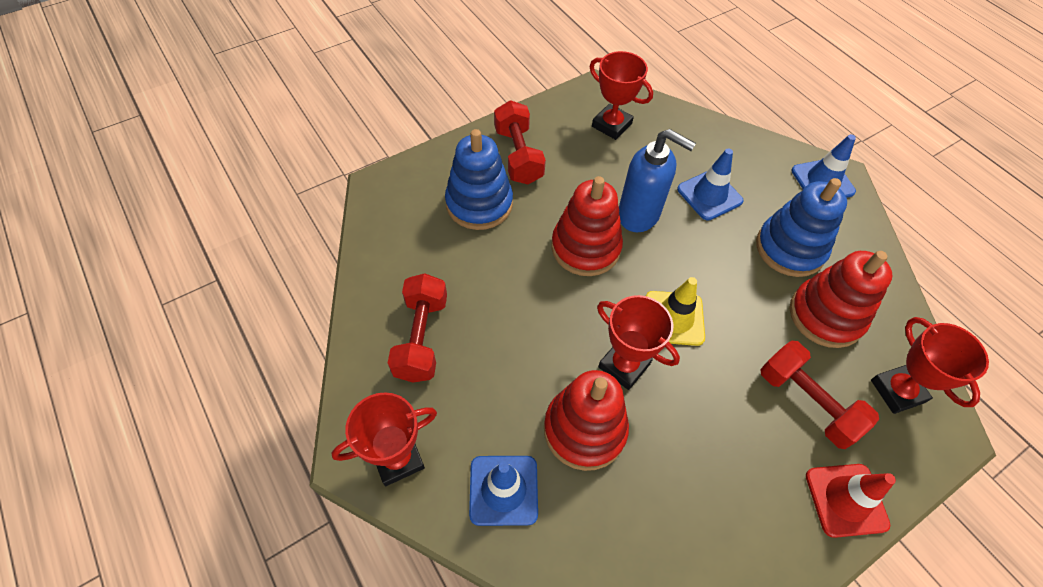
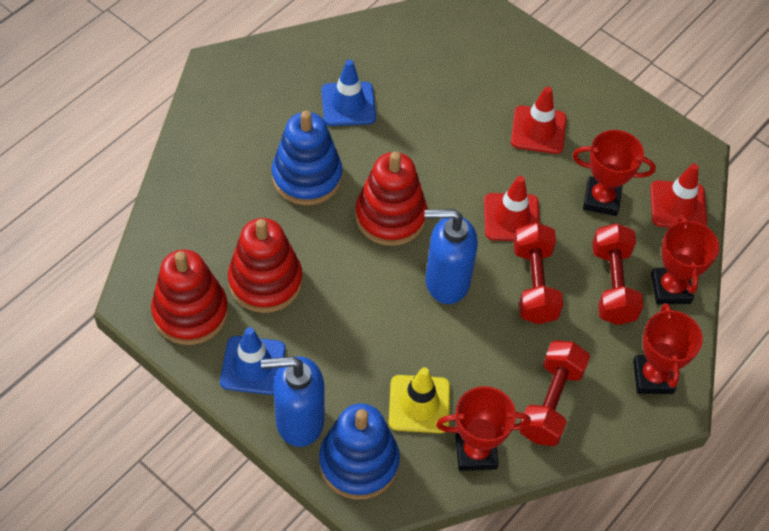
blue soap dispenser: 1 -> 2
blue traffic cone: 3 -> 2
red traffic cone: 1 -> 3

